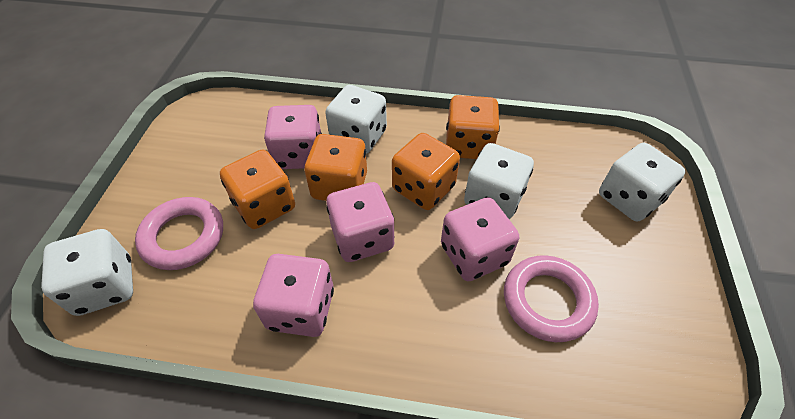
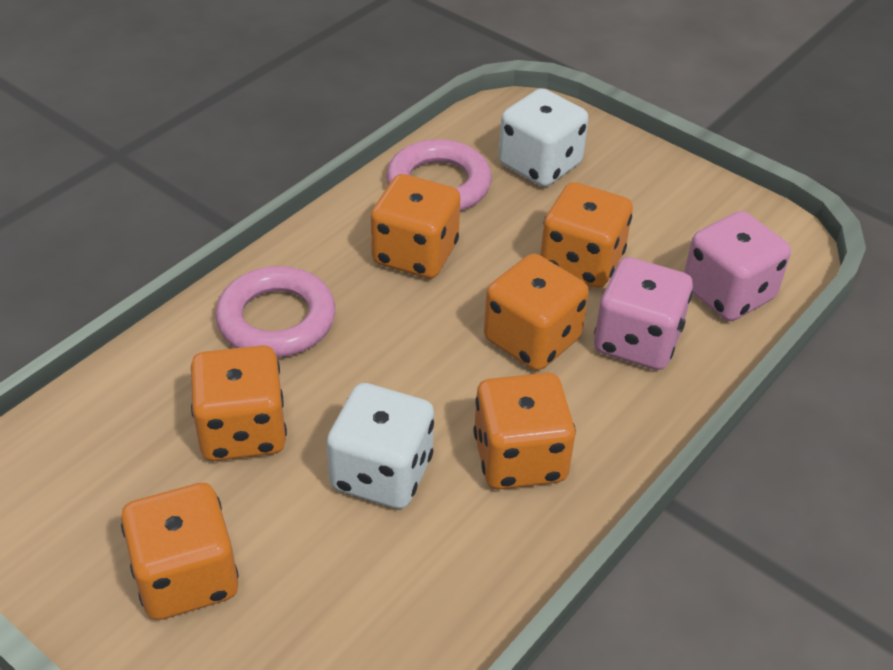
orange dice: 4 -> 6
pink dice: 4 -> 2
white dice: 4 -> 2

